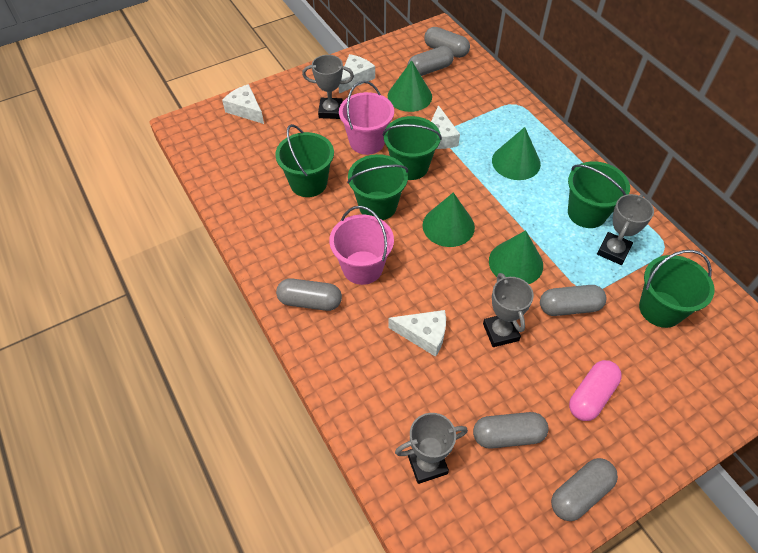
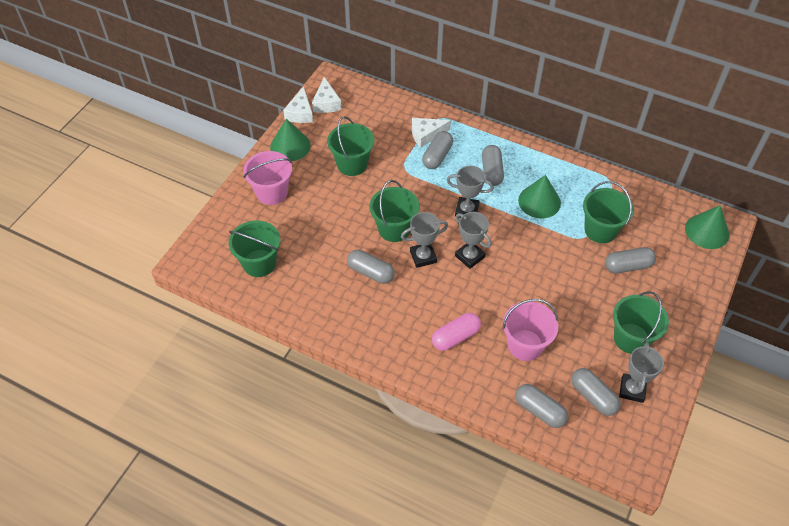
green cone: 4 -> 3
white cheese: 4 -> 3

